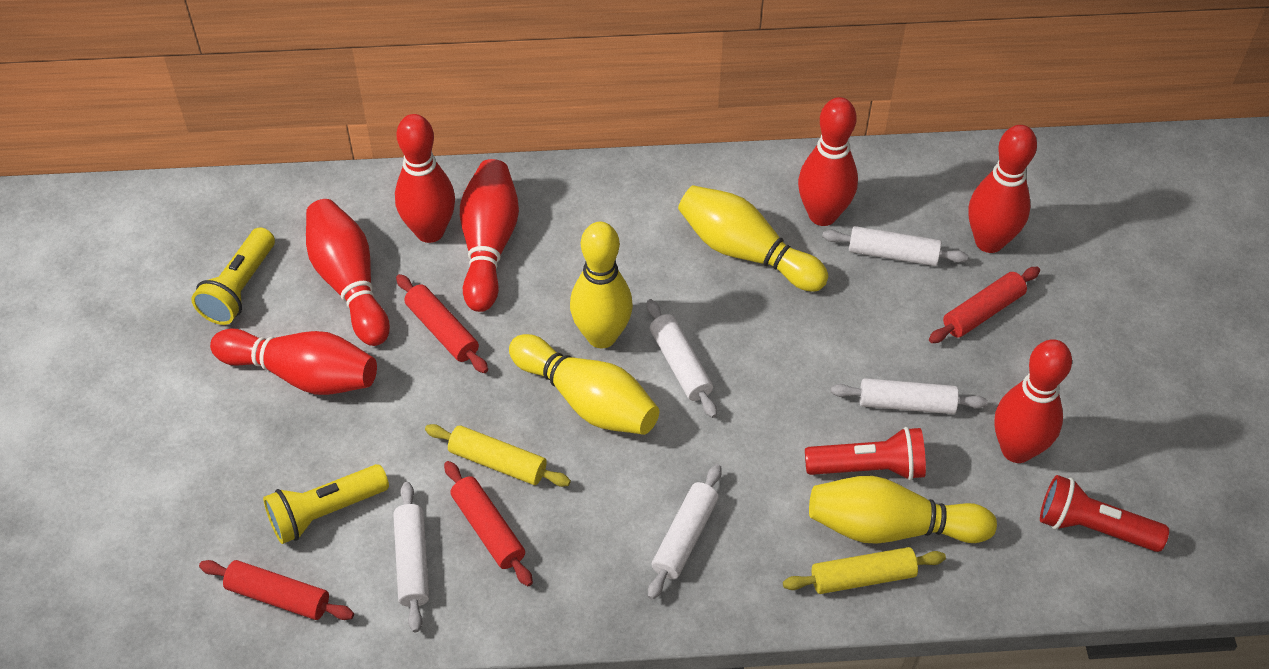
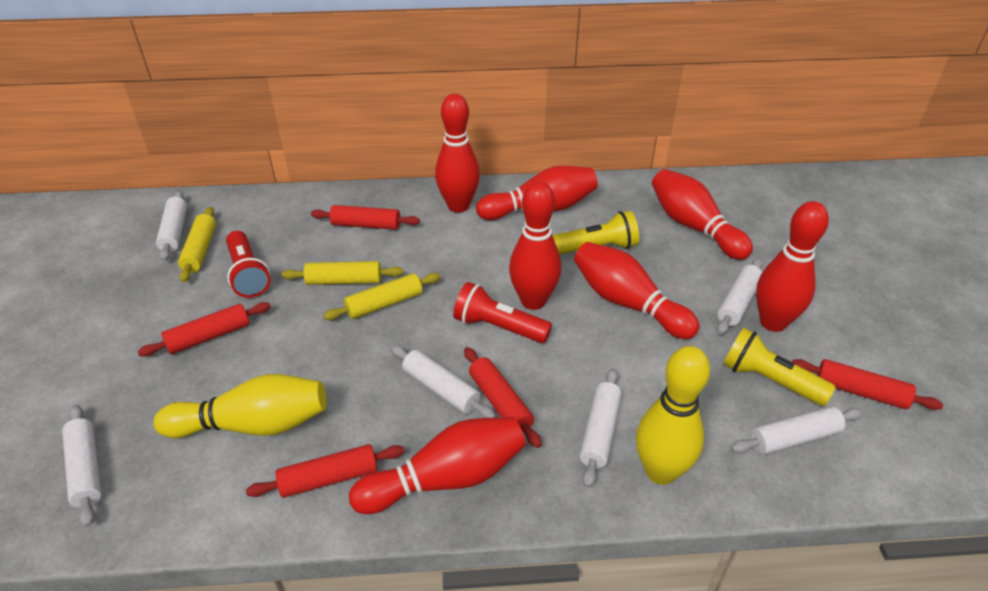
red rolling pin: 4 -> 5
white rolling pin: 5 -> 6
yellow bowling pin: 4 -> 2
yellow rolling pin: 2 -> 3

